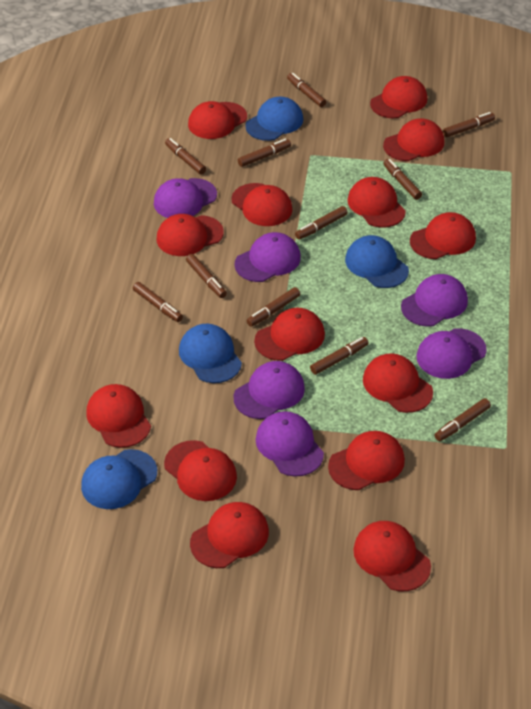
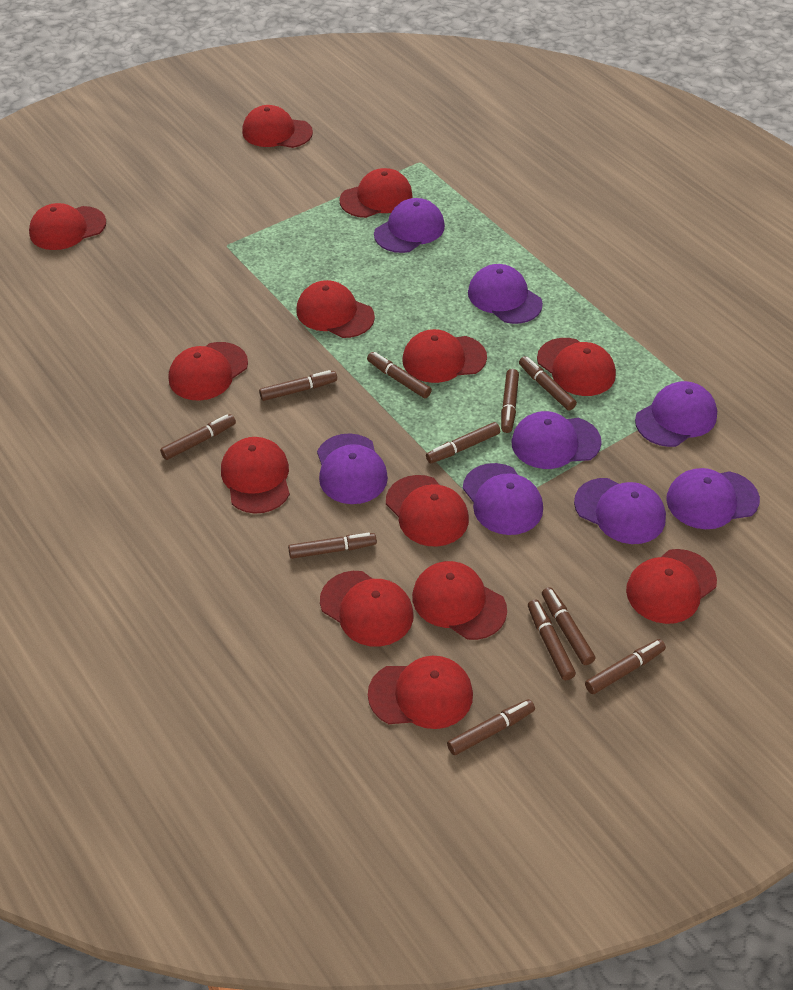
blue cap: 4 -> 0
purple cap: 6 -> 8
red cap: 14 -> 13

